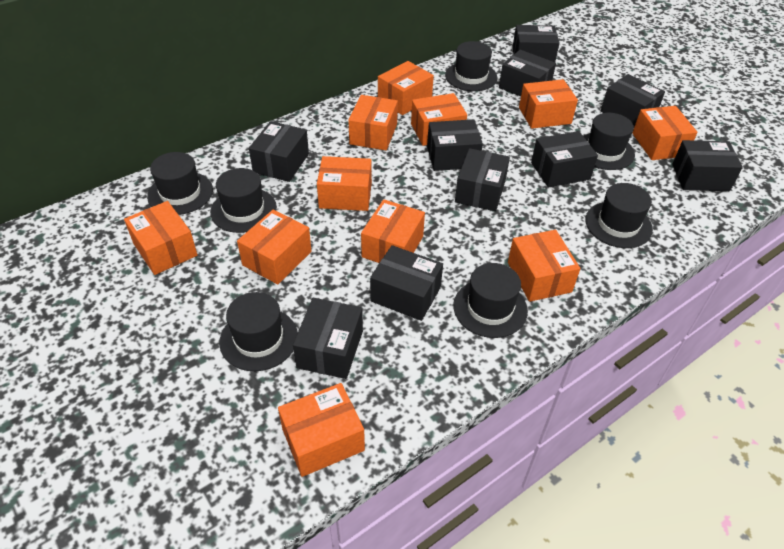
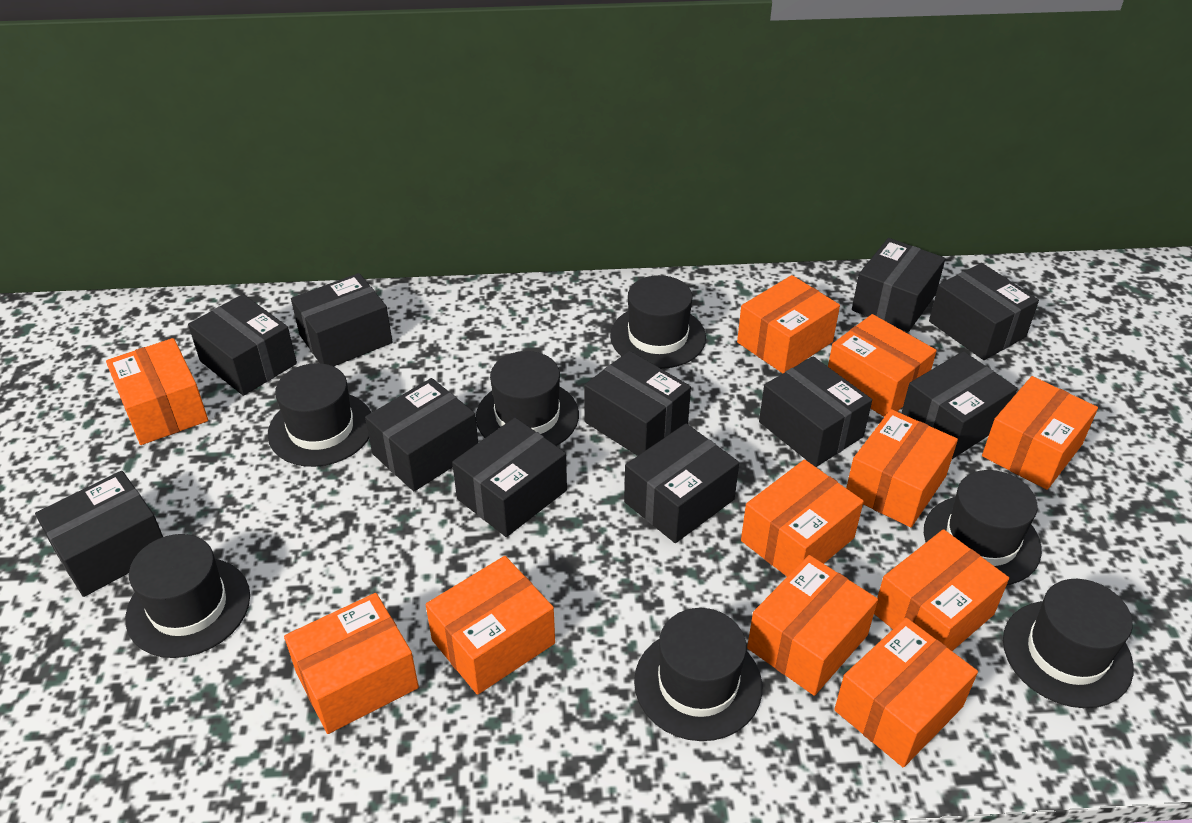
black box: 10 -> 11

